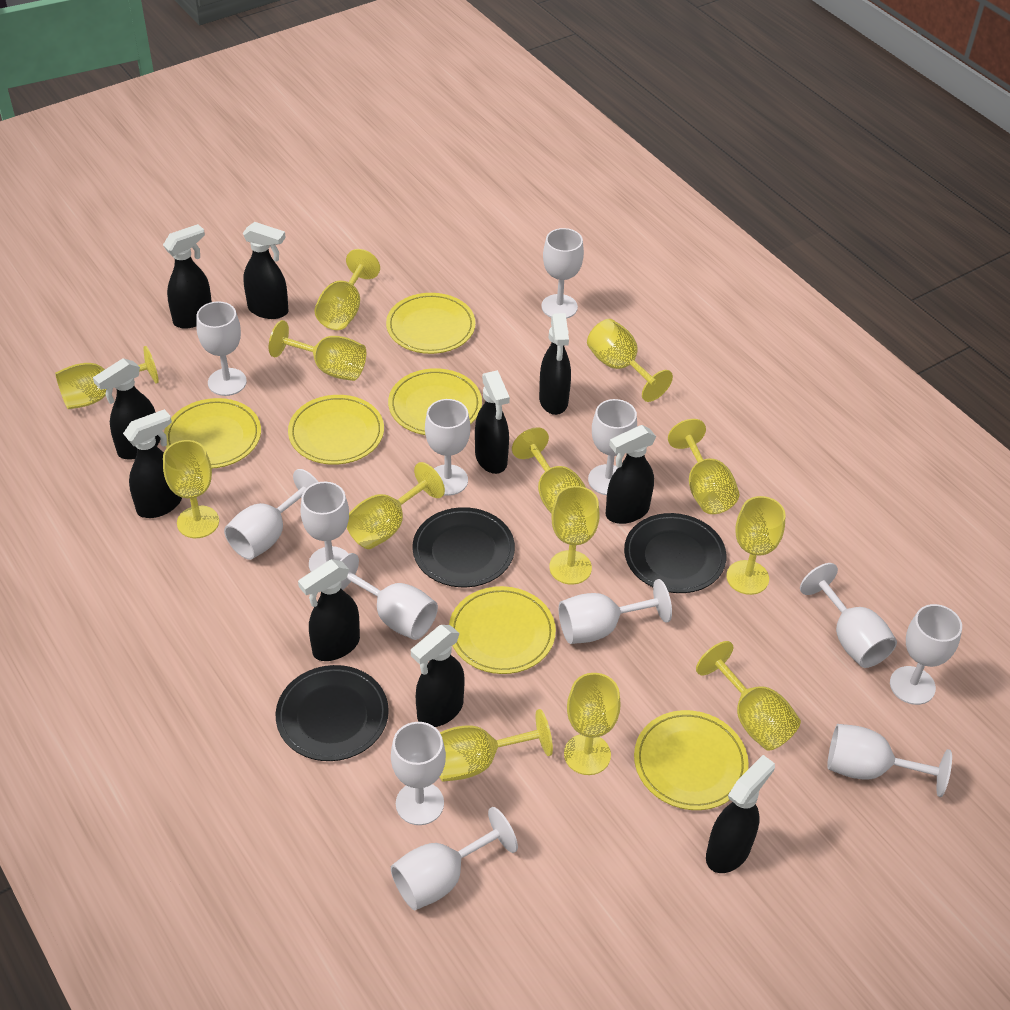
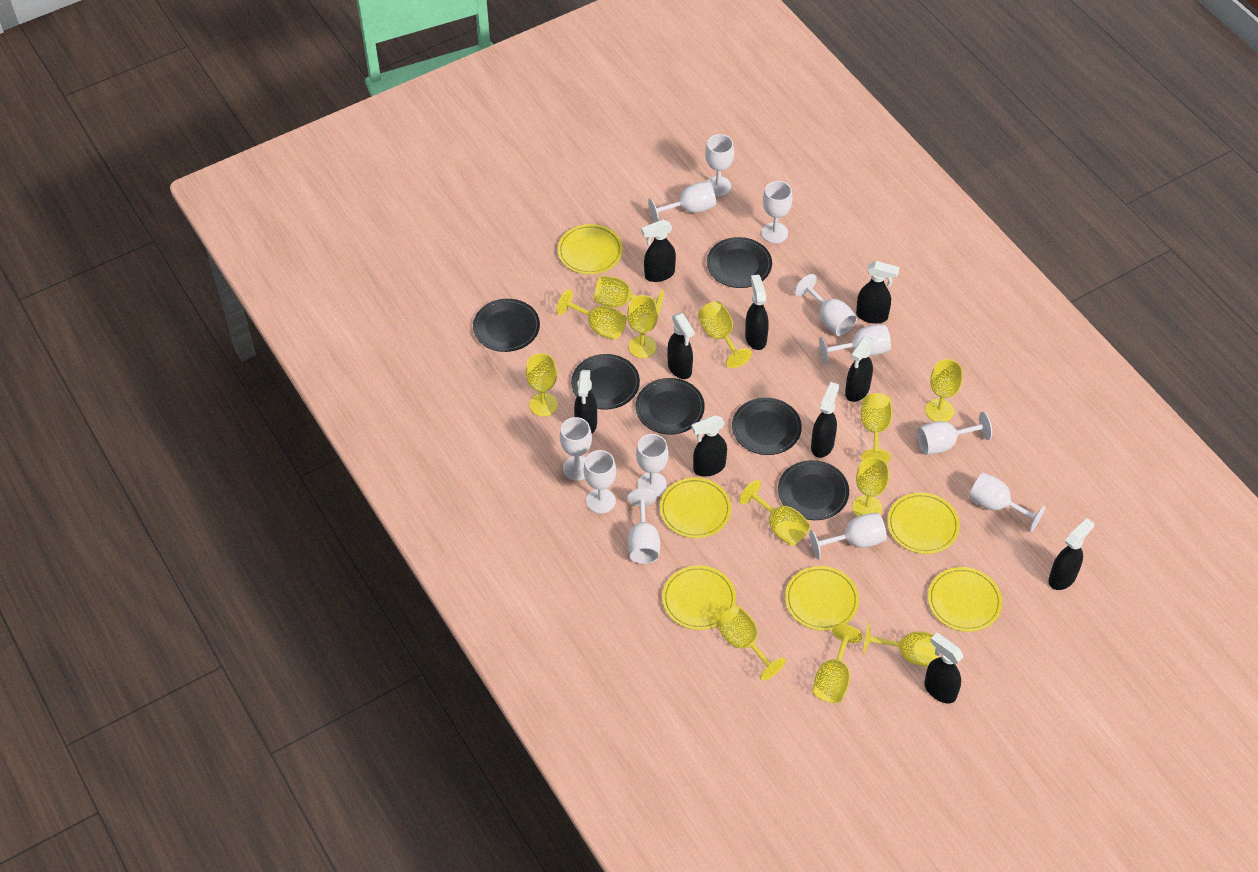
black plate: 3 -> 6
white goblet: 13 -> 12
yellow goblet: 13 -> 12

